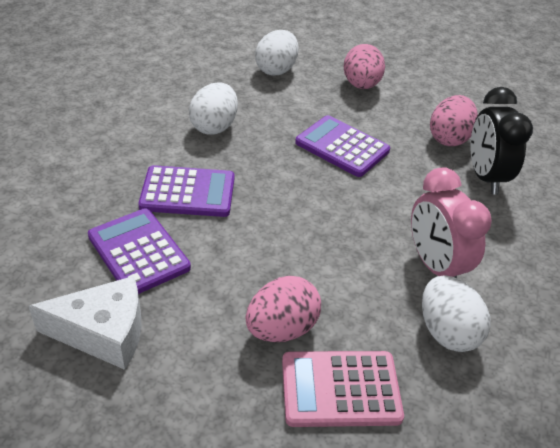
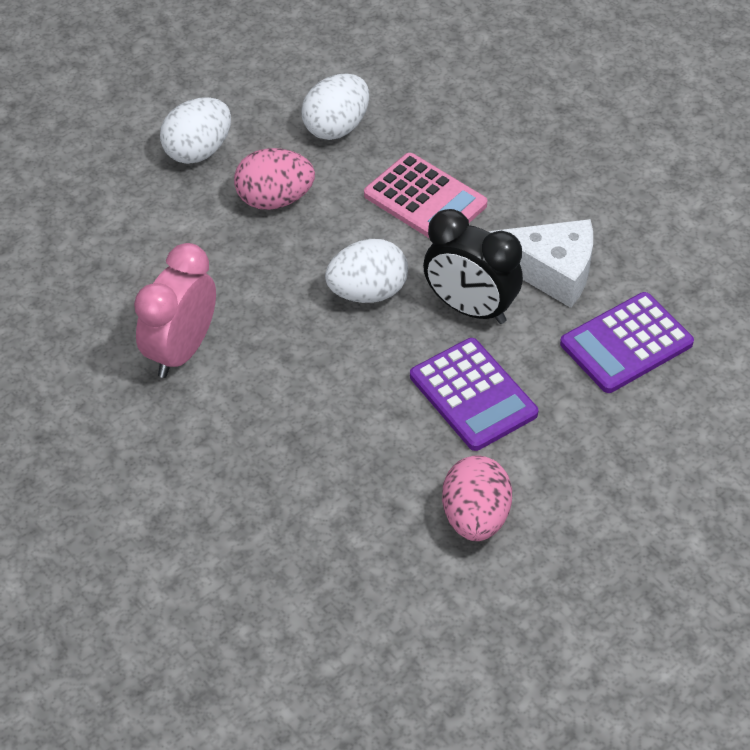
pink egg: 3 -> 2
purple calculator: 3 -> 2

